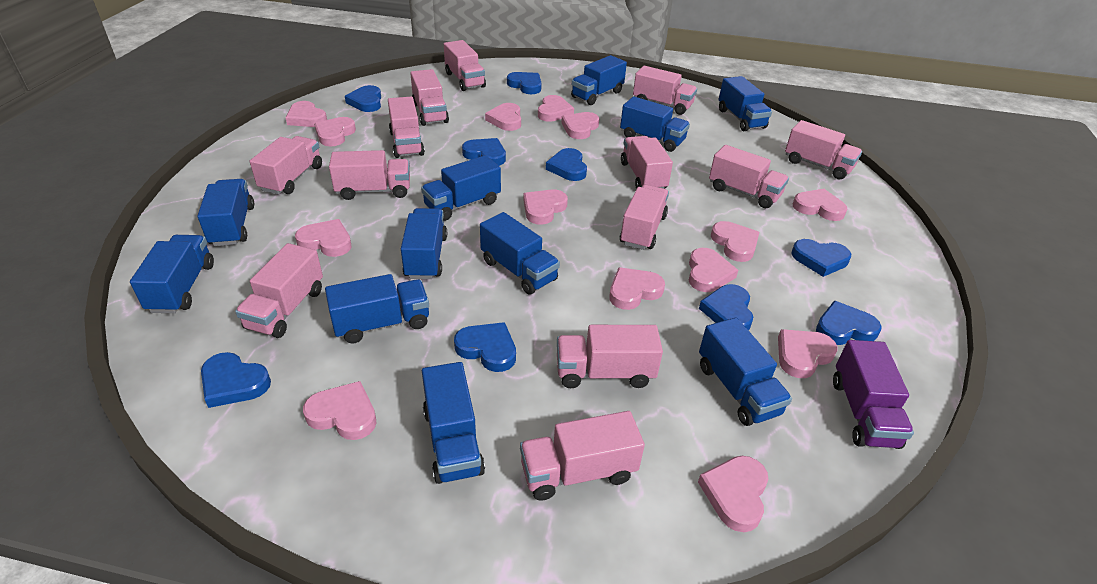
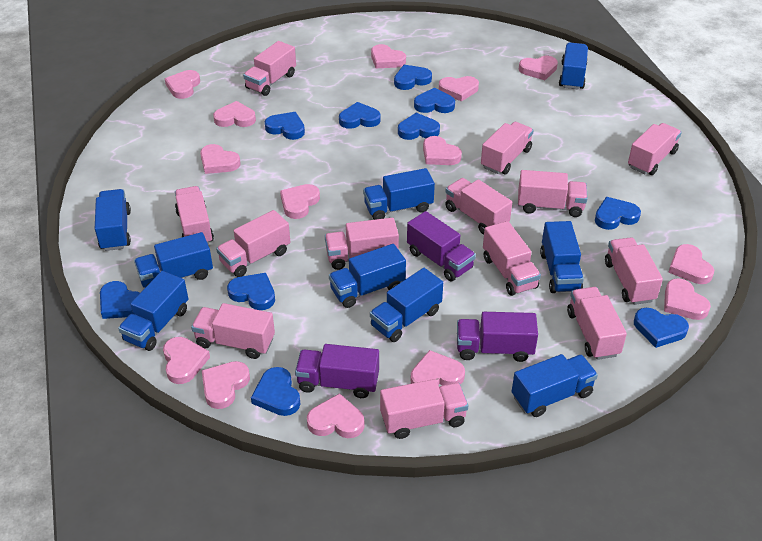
blue heart: 9 -> 10
blue truck: 11 -> 9
purple truck: 1 -> 3

